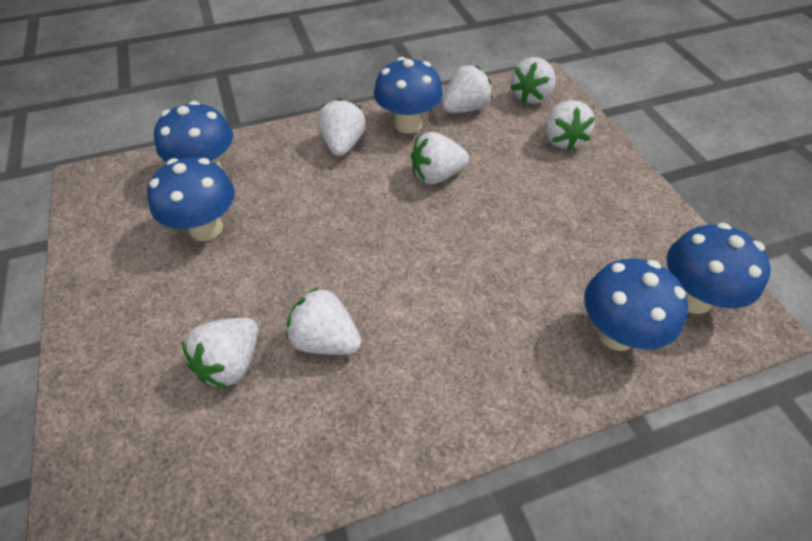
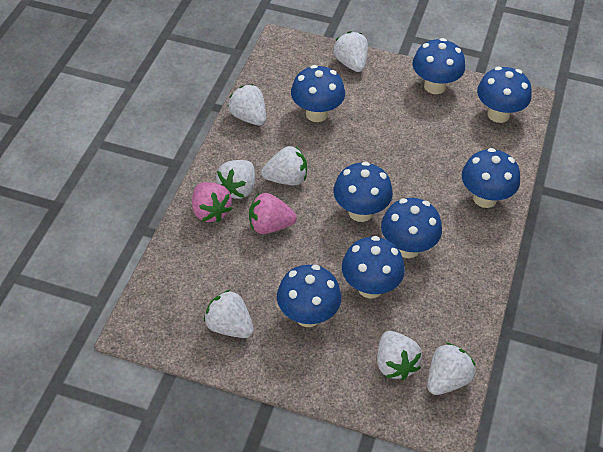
blue mushroom: 5 -> 8
pink strawberry: 0 -> 2

